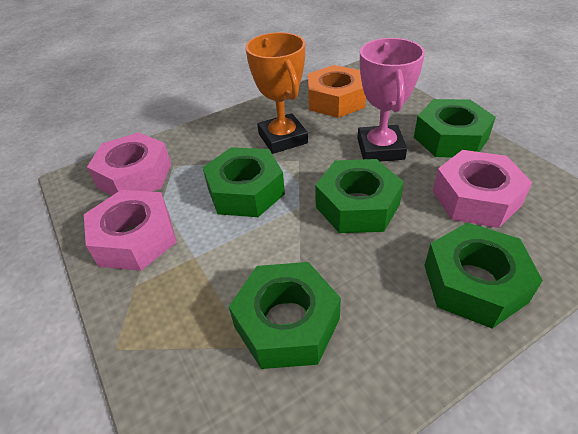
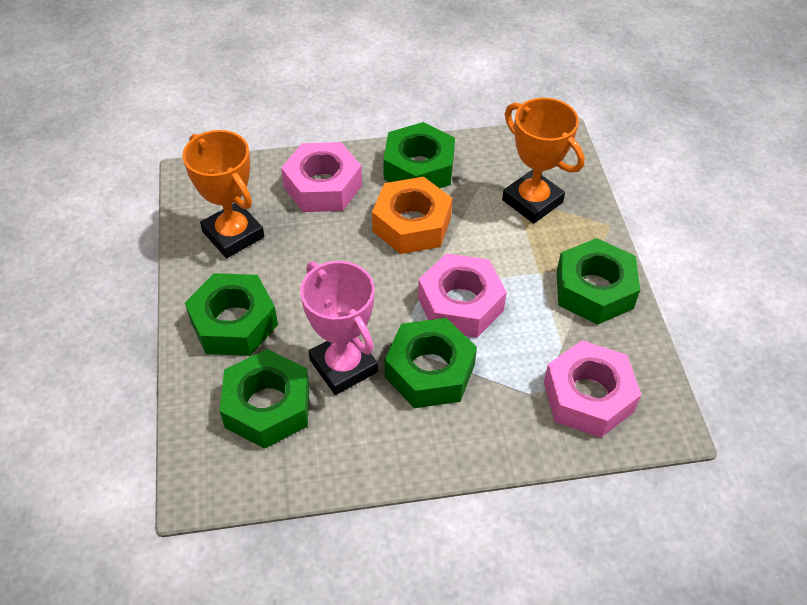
orange trophy: 1 -> 2

